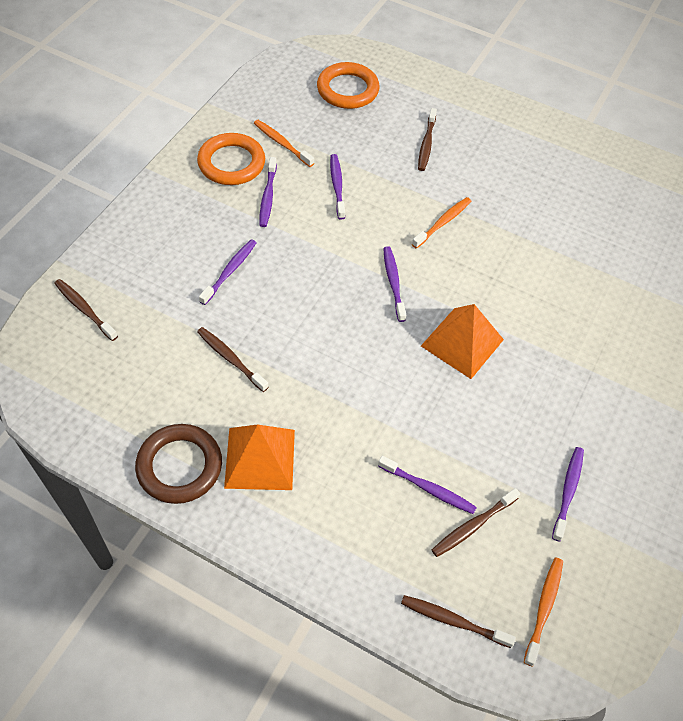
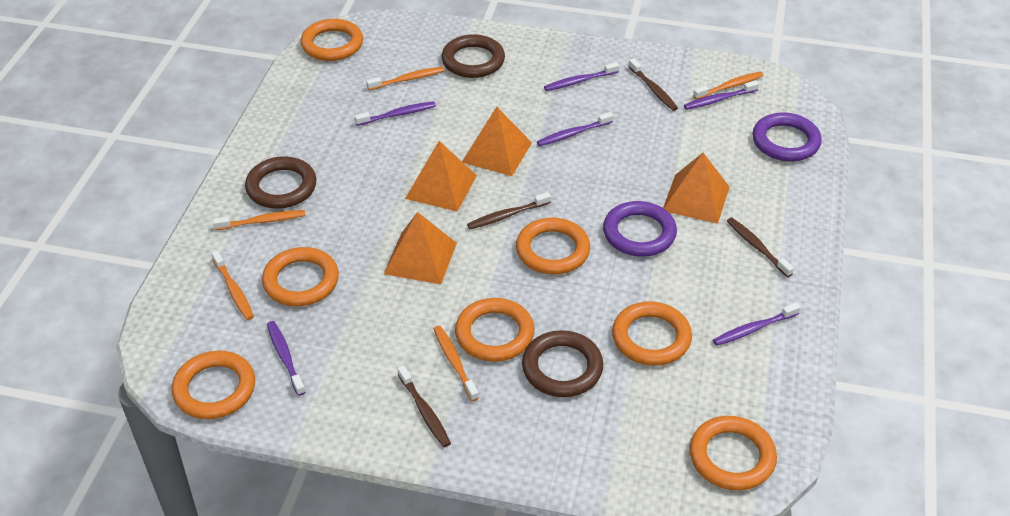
brown ring: 1 -> 3
brown toothbrush: 5 -> 4
orange pyramid: 2 -> 4
orange ring: 2 -> 7
orange toothbrush: 3 -> 5
purple ring: 0 -> 2

